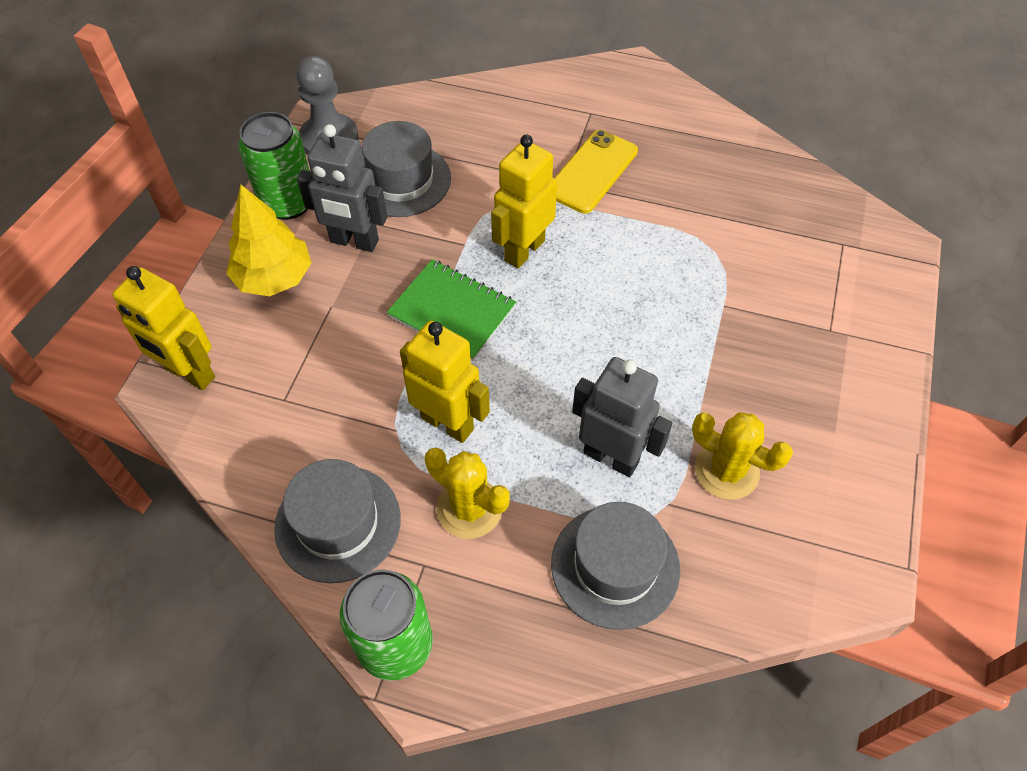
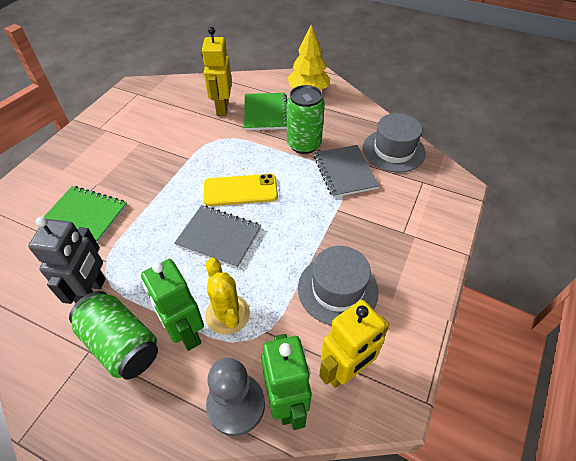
green notebook: 1 -> 2
green robot: 0 -> 2
grey hat: 3 -> 2
grey notebook: 0 -> 2
grey robot: 2 -> 1
yellow cactus: 2 -> 1
yellow robot: 3 -> 2

